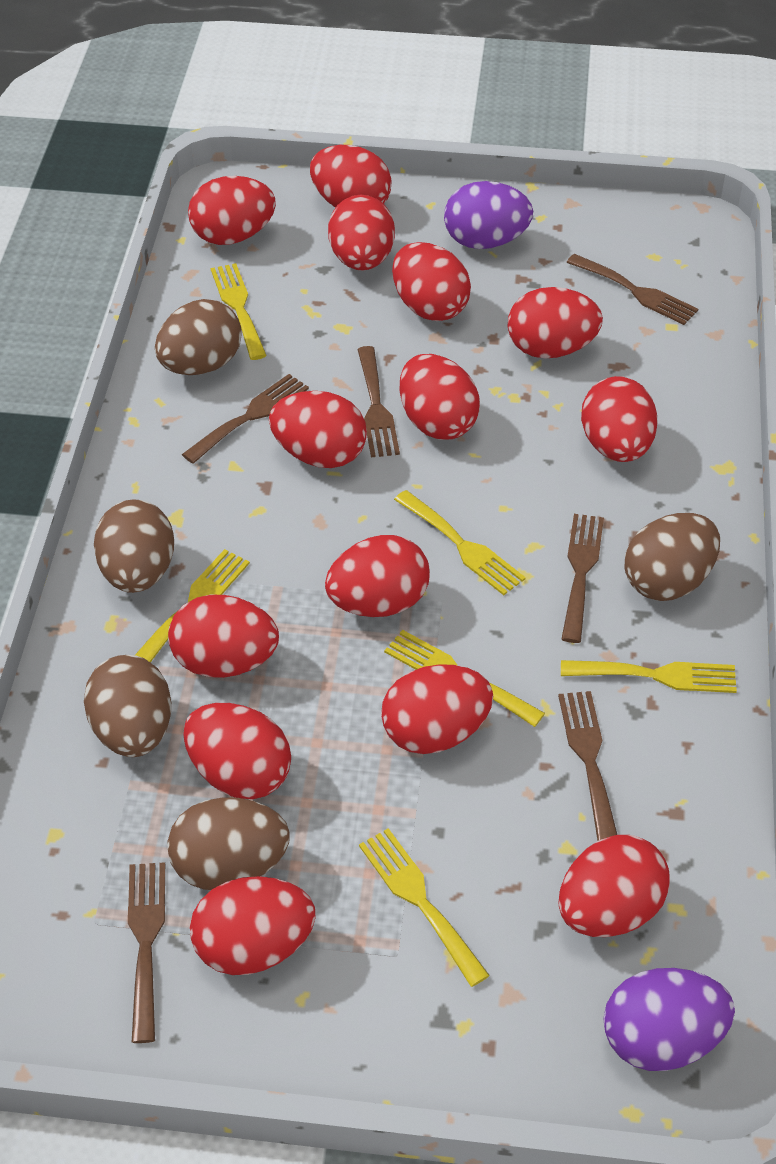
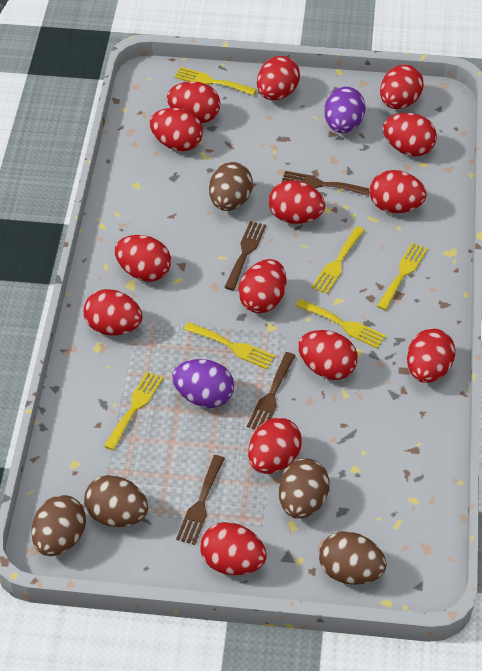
brown fork: 6 -> 4

